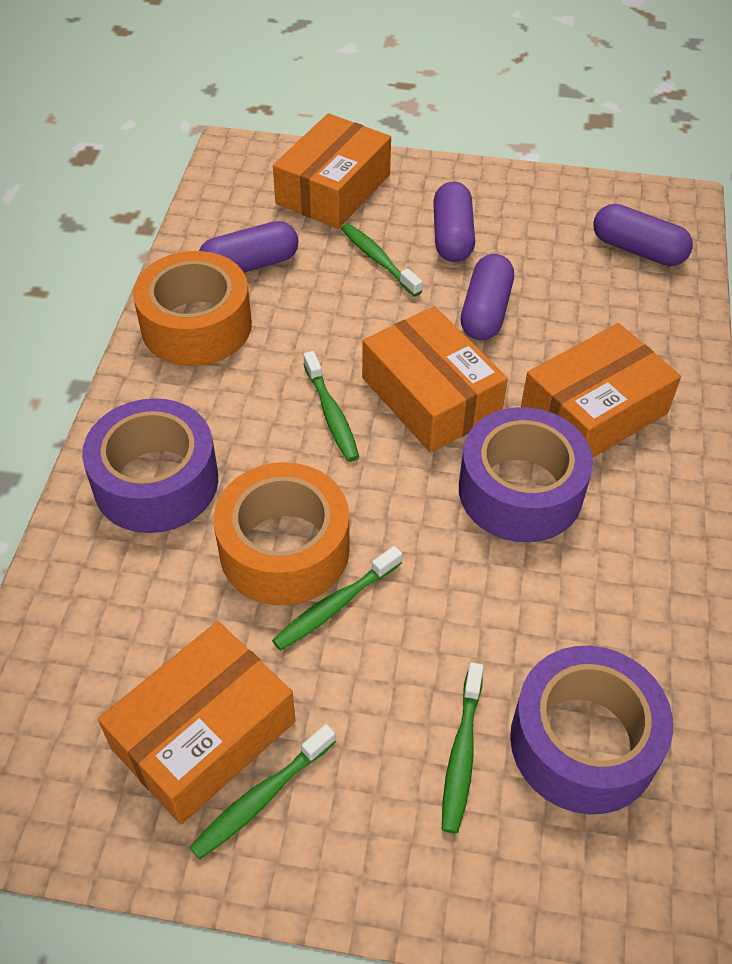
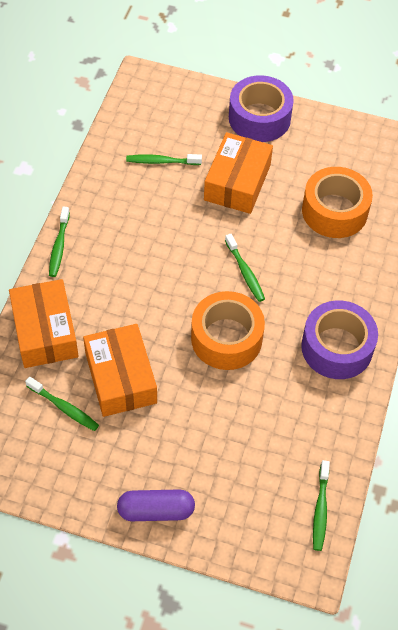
orange box: 4 -> 3
purple capsule: 4 -> 1
purple tape: 3 -> 2

